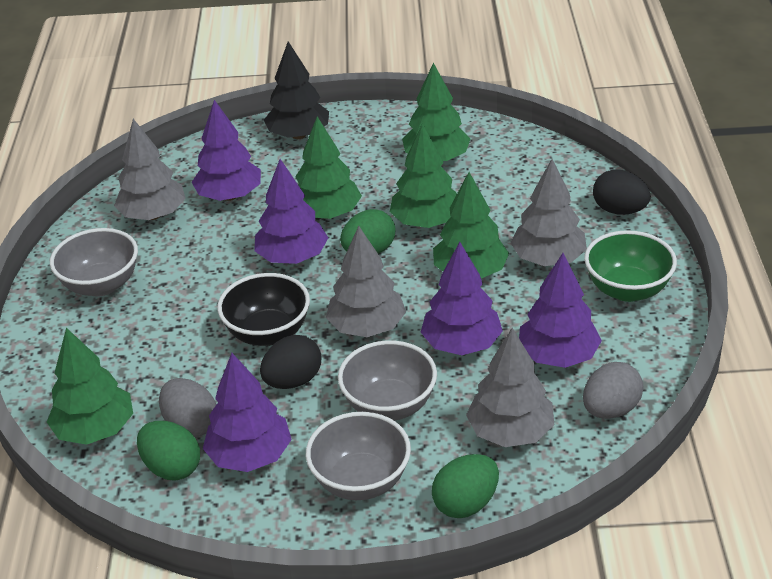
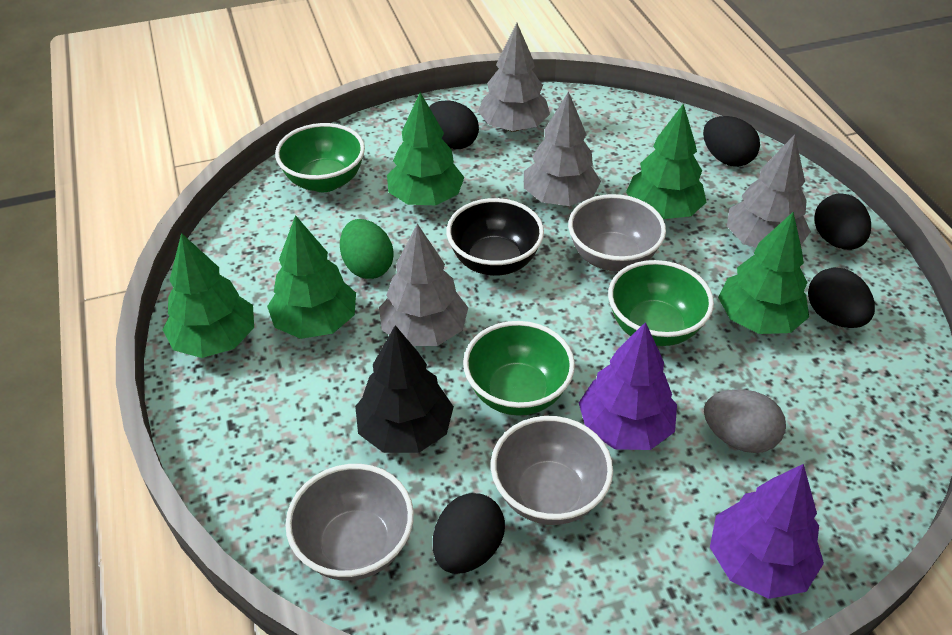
black egg: 2 -> 5
green bowl: 1 -> 3
green egg: 3 -> 1
grey egg: 2 -> 1
purple tree: 5 -> 2

